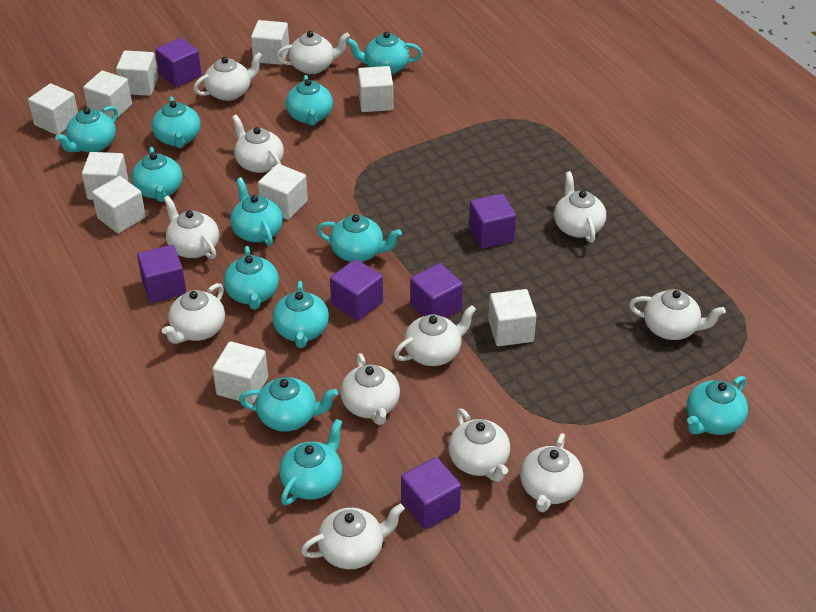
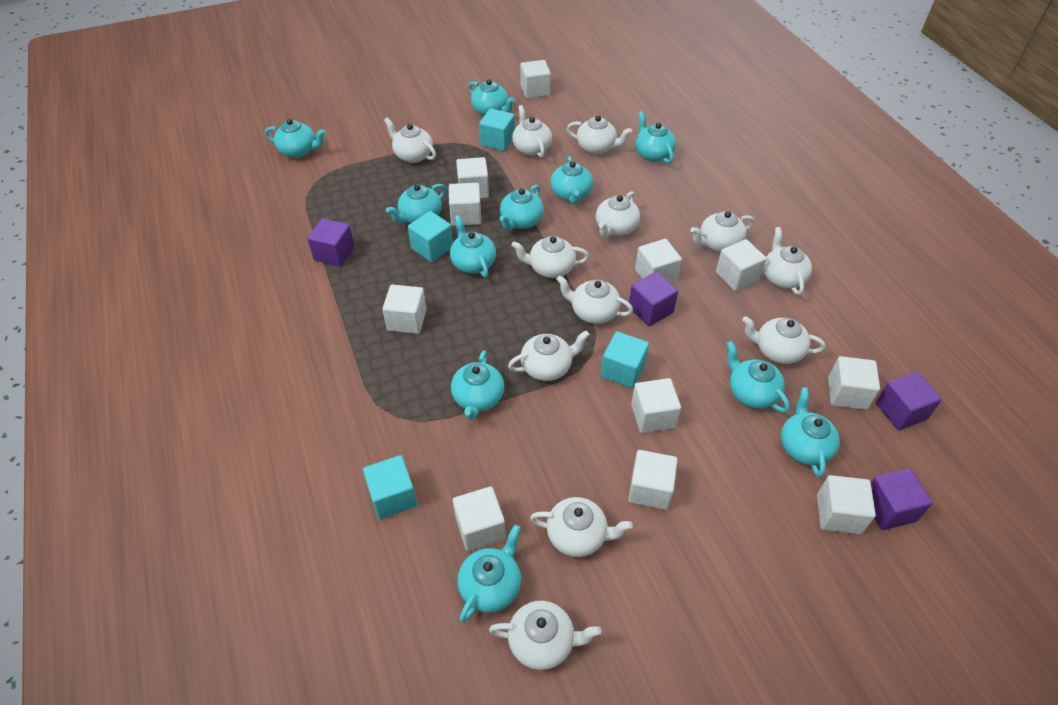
purple cube: 6 -> 4
turquoise cube: 0 -> 4
turquoise teapot: 12 -> 11
white cube: 10 -> 11

